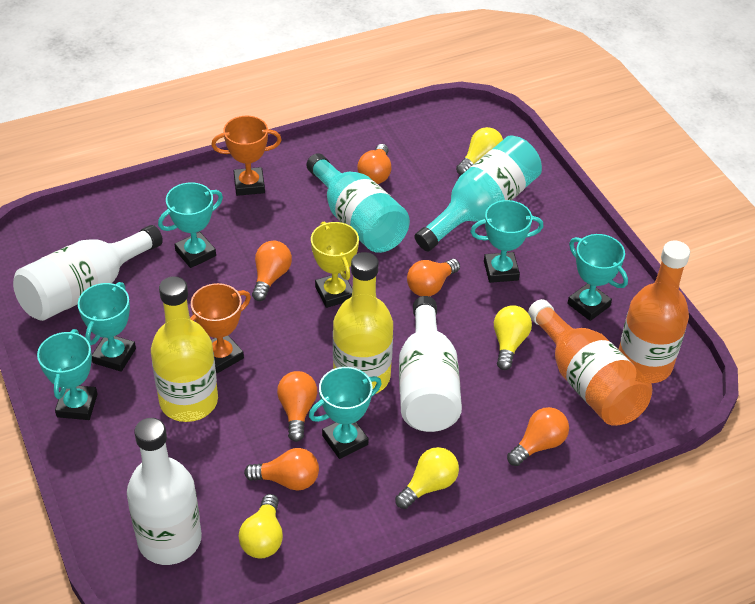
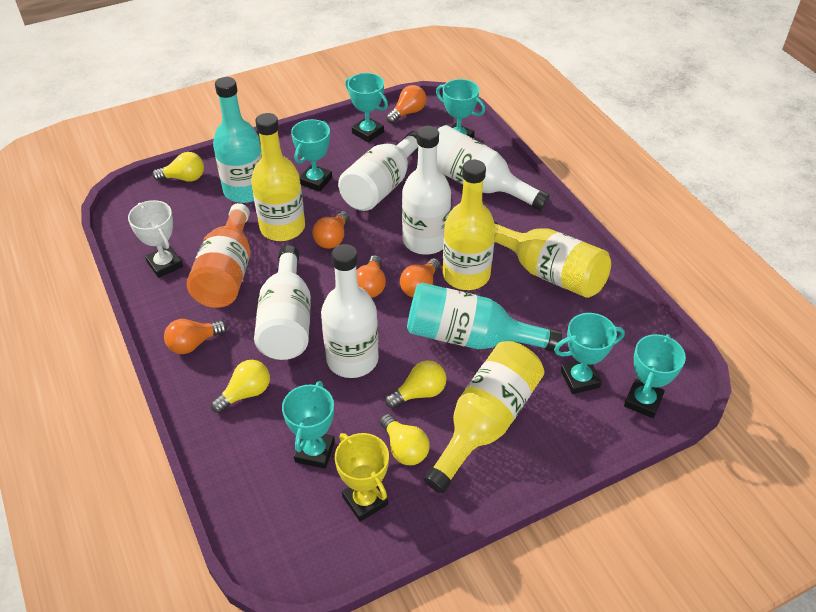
orange bottle: 2 -> 1
orange light bulb: 6 -> 5
orange trophy: 2 -> 0
white bottle: 3 -> 5
white trophy: 0 -> 1
yellow bottle: 2 -> 4

